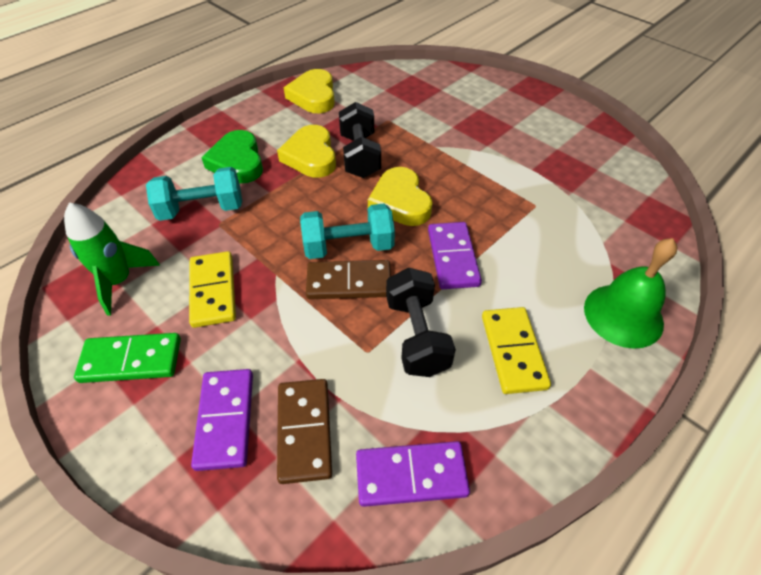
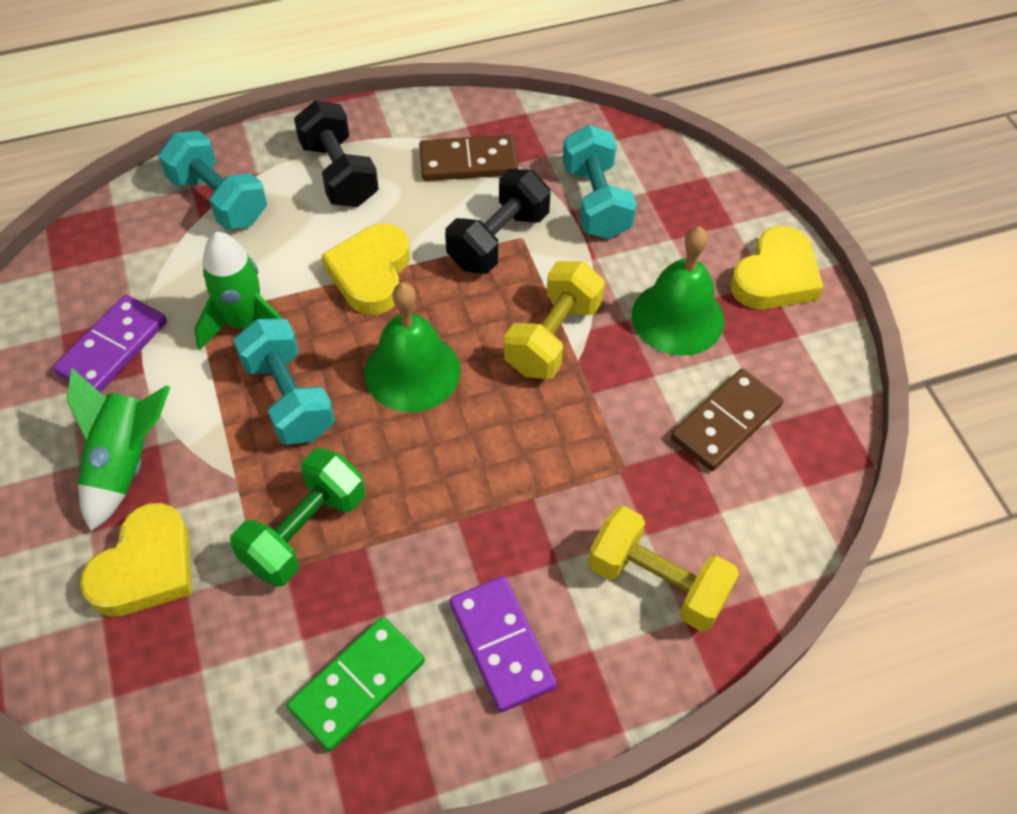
green bell: 1 -> 2
green dumbbell: 0 -> 1
green heart: 1 -> 0
green rocket: 1 -> 2
purple domino: 3 -> 2
turquoise dumbbell: 2 -> 3
yellow domino: 2 -> 0
yellow dumbbell: 0 -> 2

